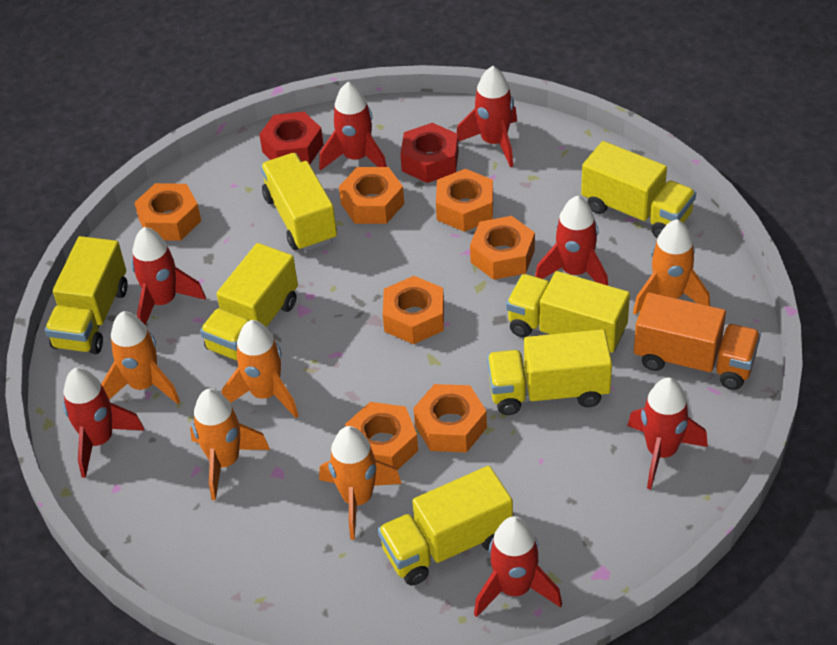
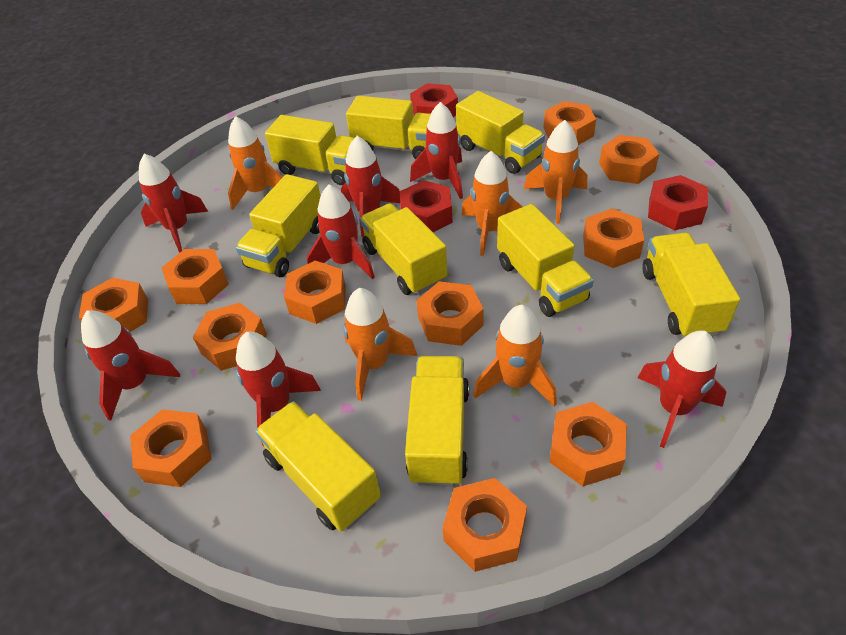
orange nut: 7 -> 11
orange truck: 1 -> 0
red nut: 2 -> 3
yellow truck: 7 -> 9

